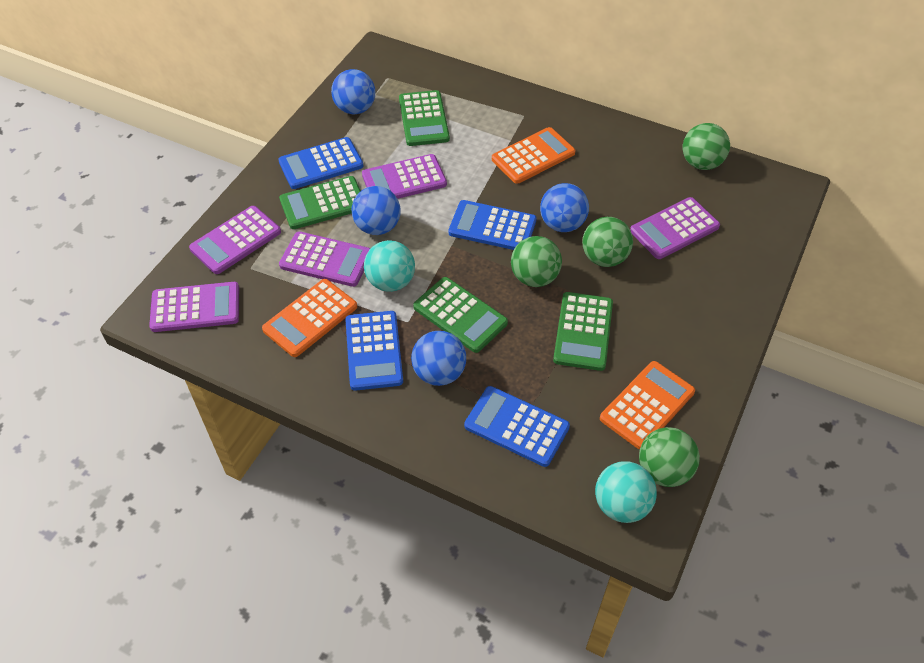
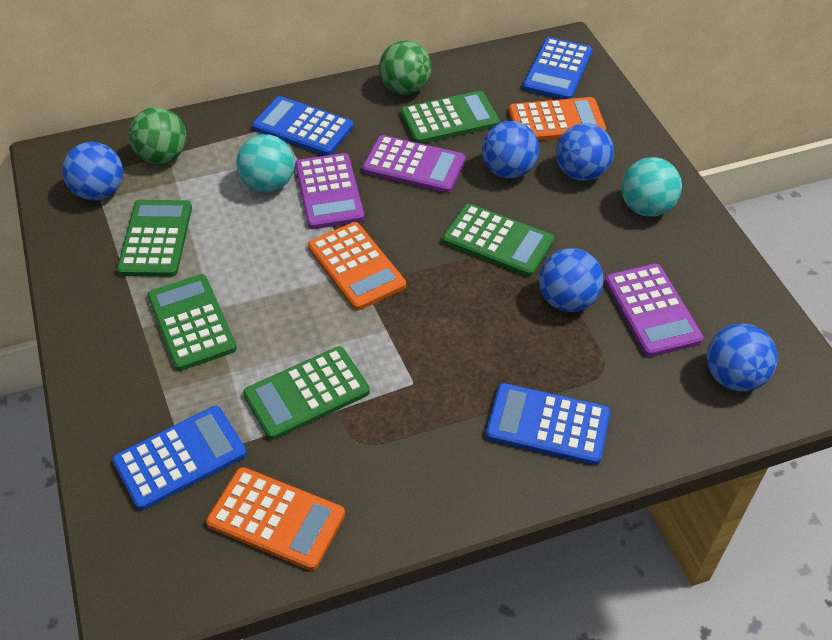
blue ball: 4 -> 5
green ball: 4 -> 2
green calculator: 4 -> 5
purple calculator: 5 -> 3

